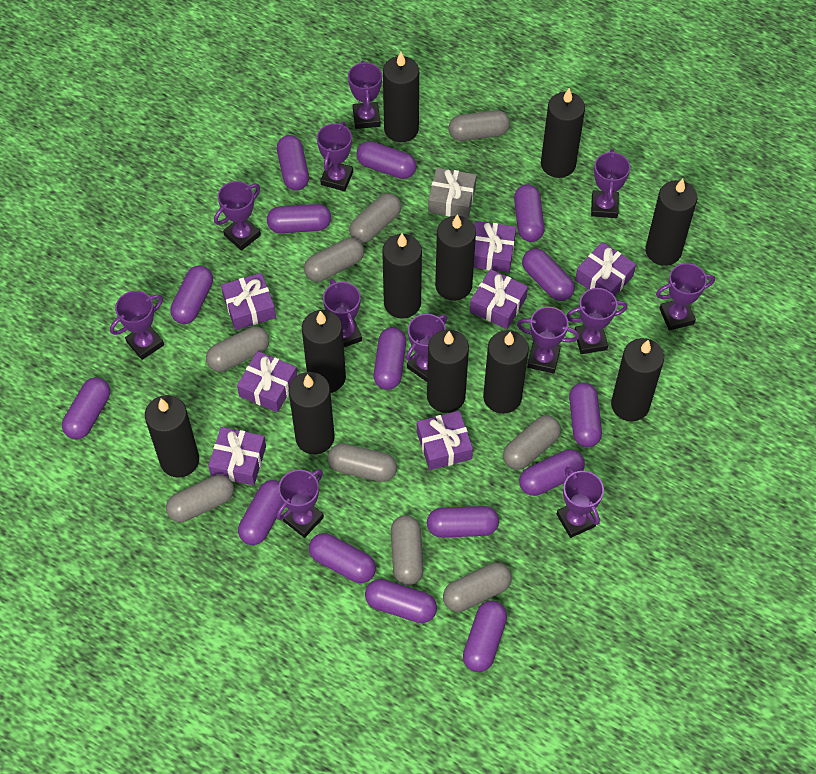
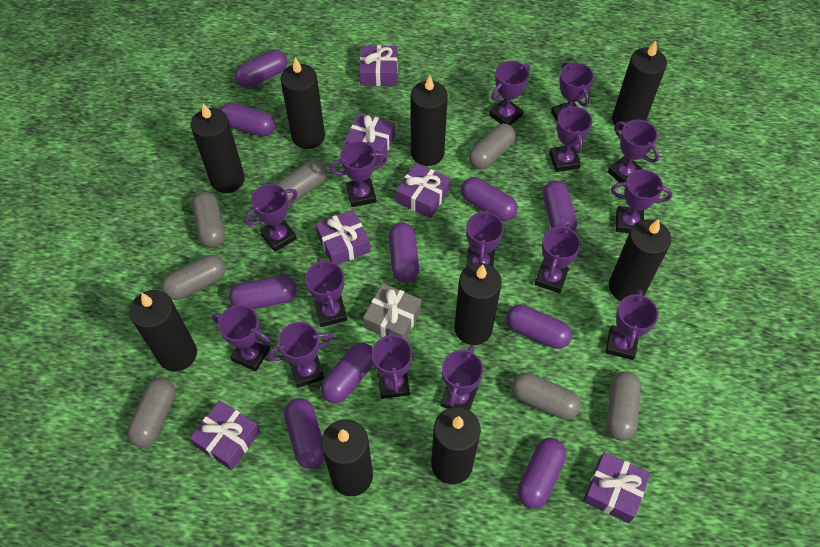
black candle: 11 -> 9
grey capsule: 9 -> 7
purple capsule: 15 -> 10
purple gift: 7 -> 6
purple trophy: 12 -> 15

